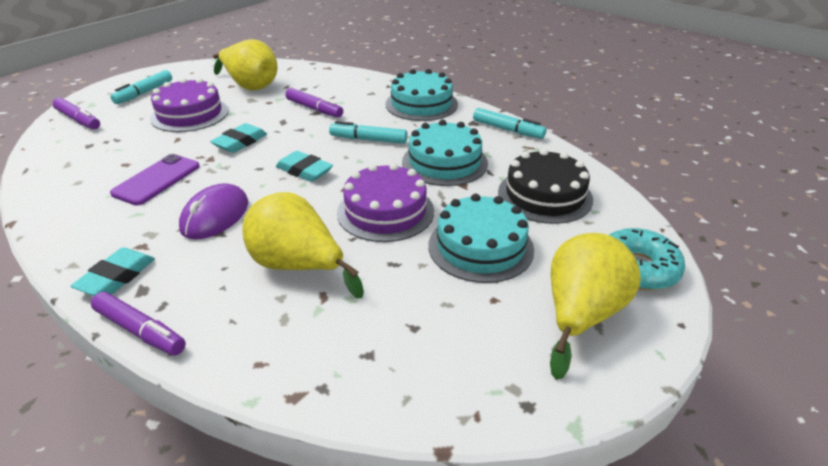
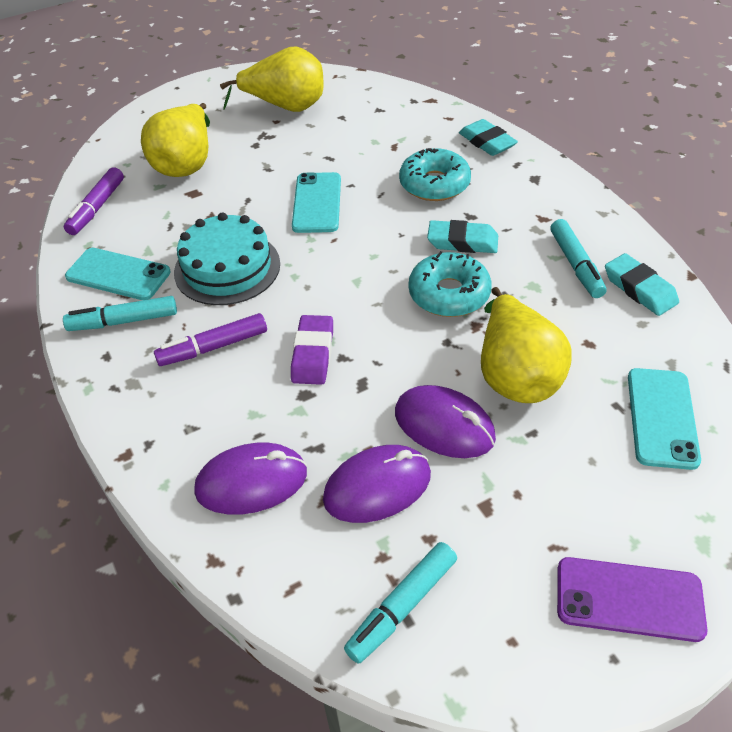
black cake: 1 -> 0
purple cake: 2 -> 0
purple eraser: 0 -> 1
purple marker: 3 -> 2
purple mouse: 1 -> 3
turquoise cake: 3 -> 1
turquoise donut: 1 -> 2
turquoise phone: 0 -> 3

